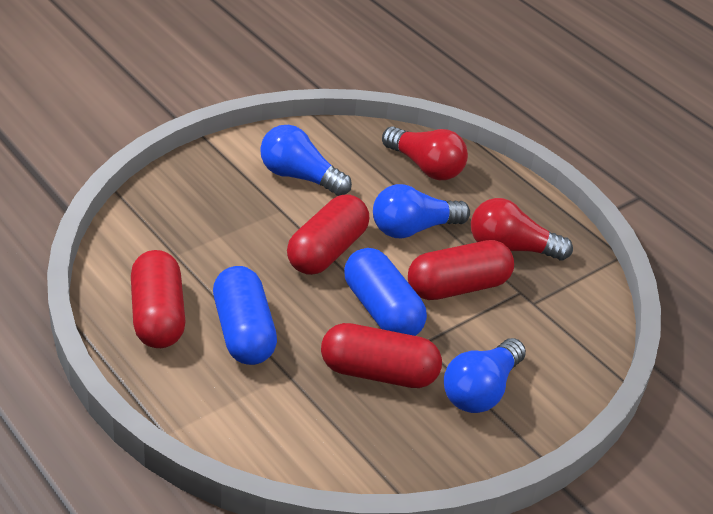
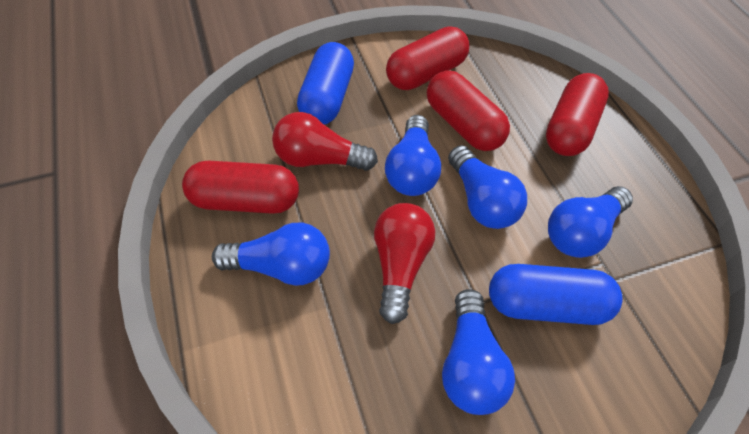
blue light bulb: 3 -> 5

